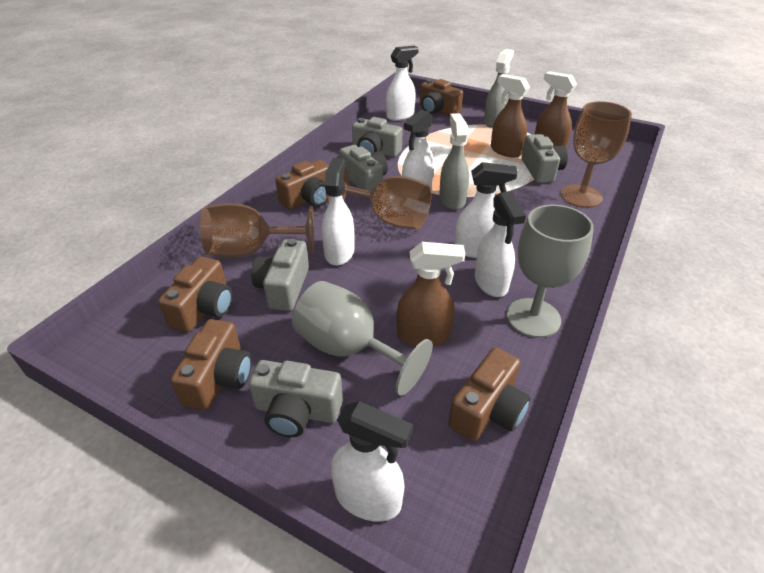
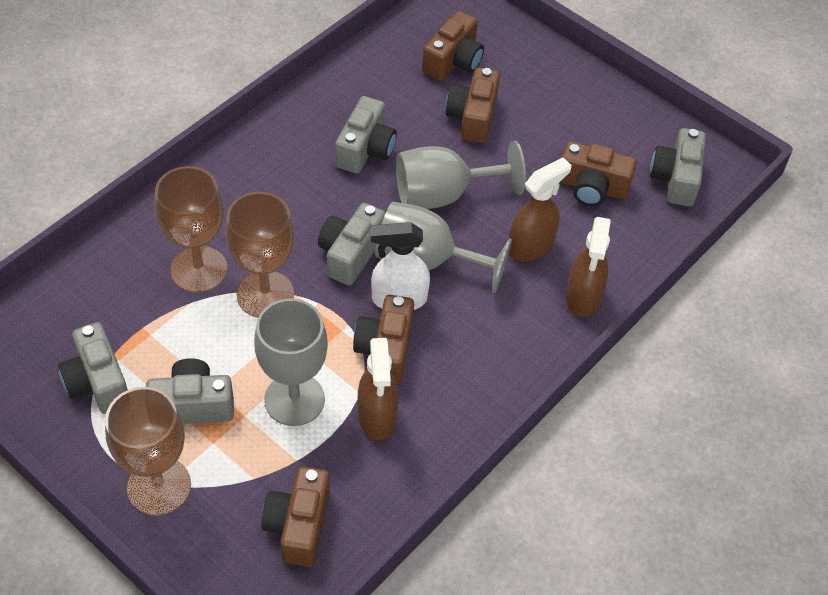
grey goblet: 2 -> 3
grey spray bottle: 2 -> 0
white spray bottle: 6 -> 1

